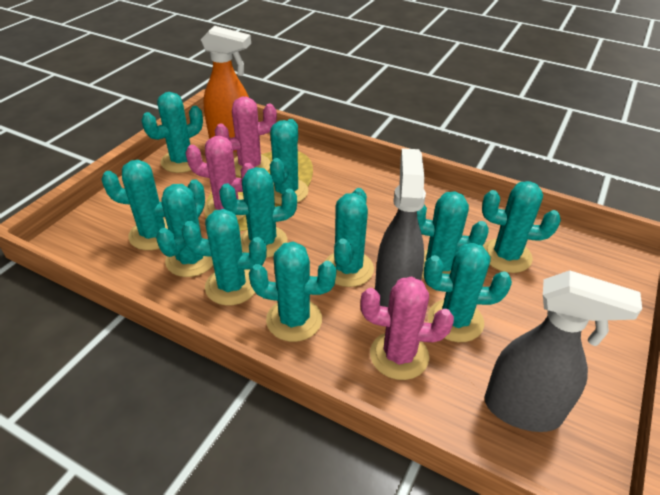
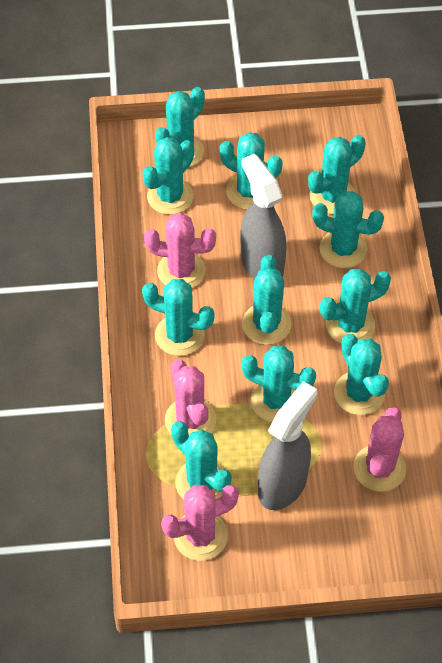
orange spray bottle: 1 -> 0
pink cactus: 3 -> 4

